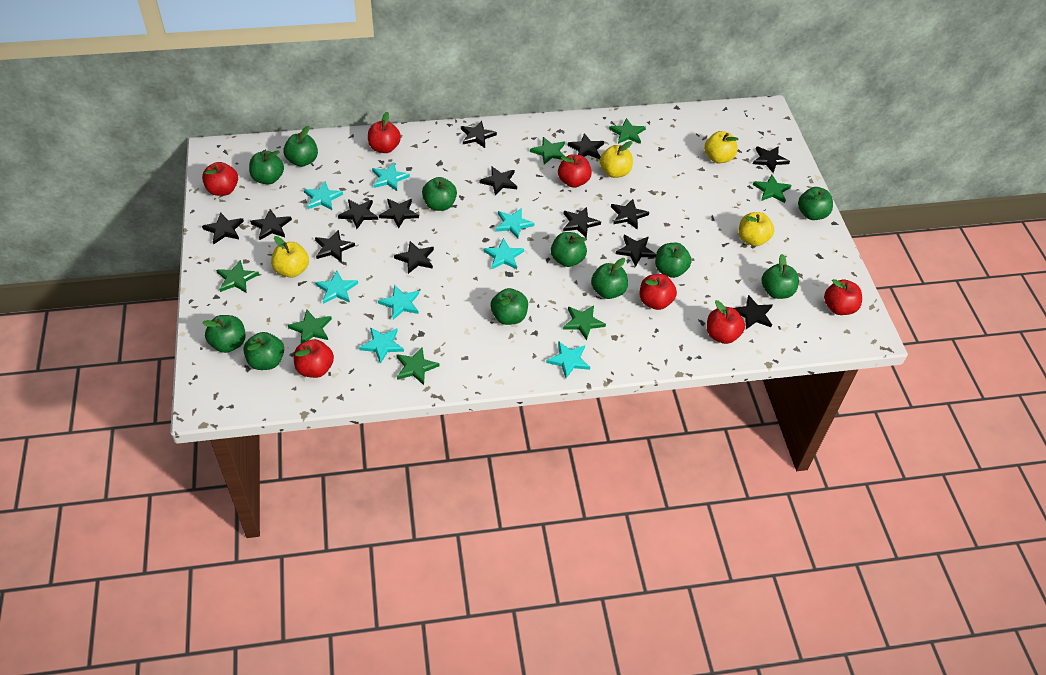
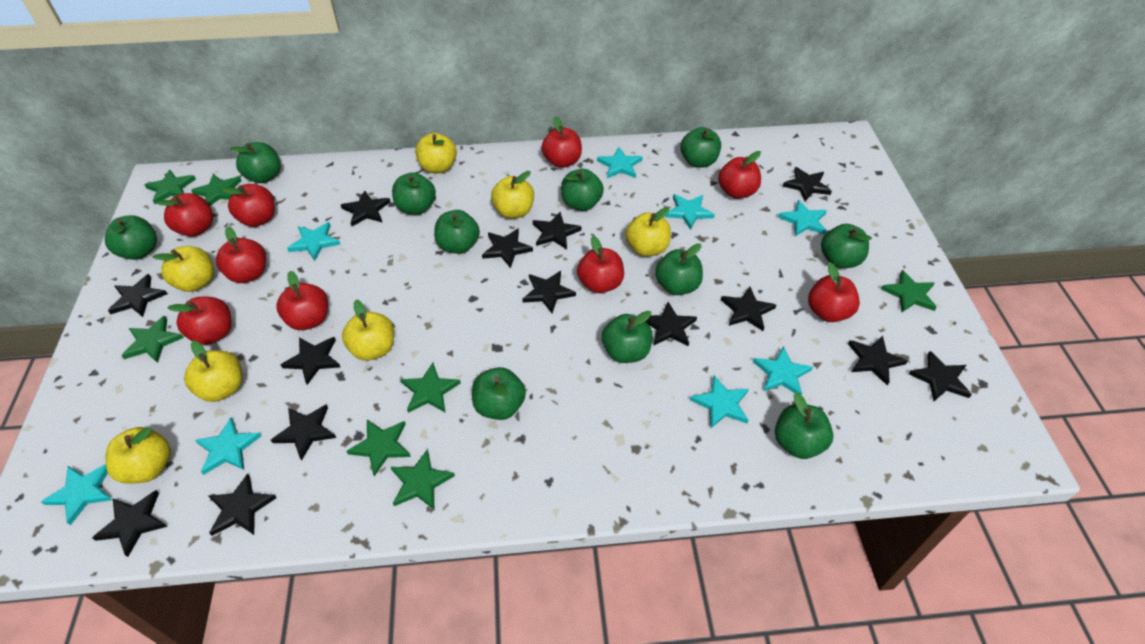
red apple: 7 -> 9
yellow apple: 4 -> 7

